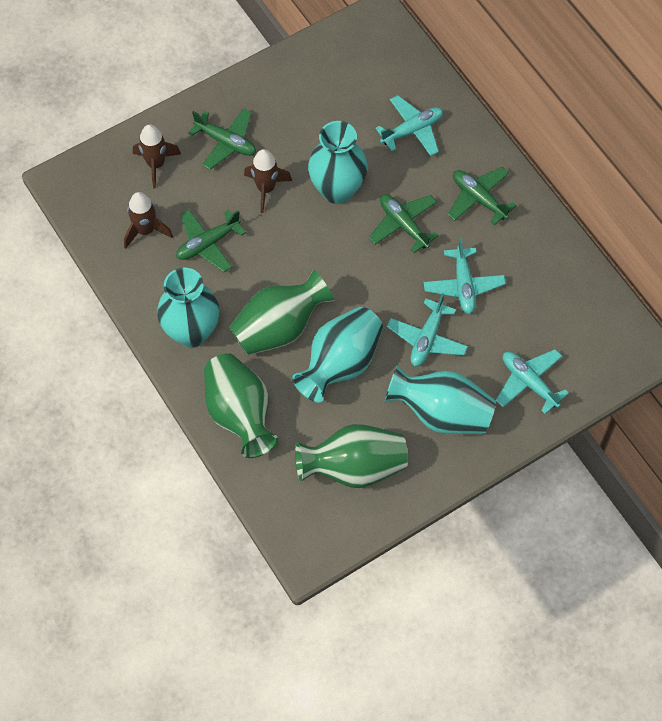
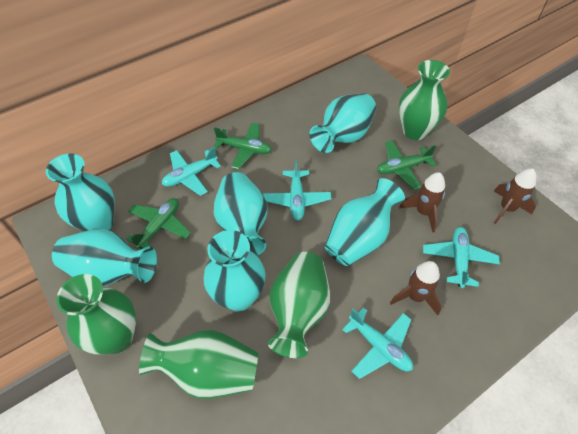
green plane: 4 -> 3
green vase: 3 -> 4
turquoise vase: 4 -> 6

